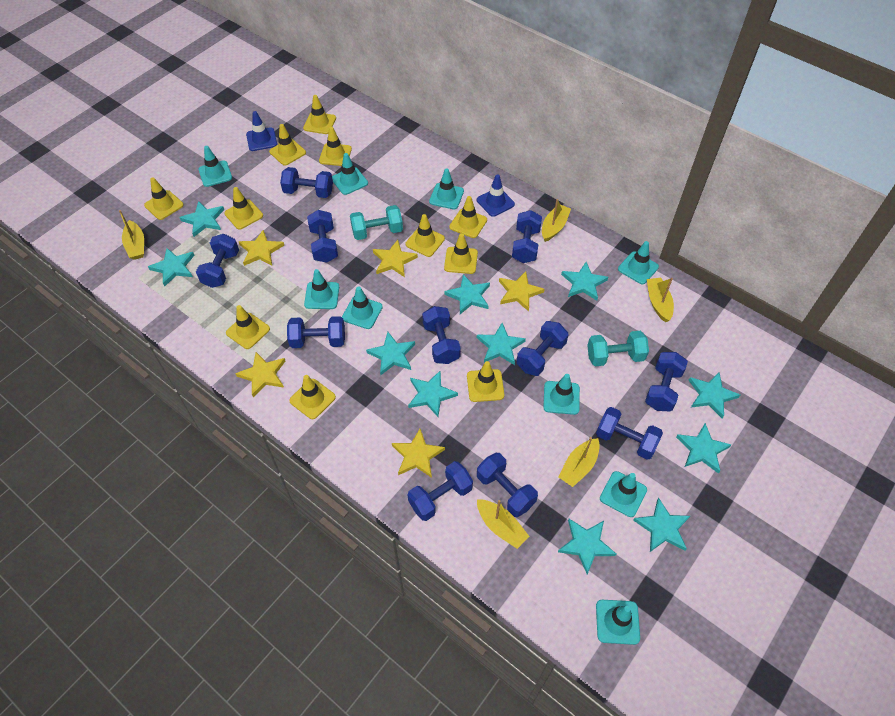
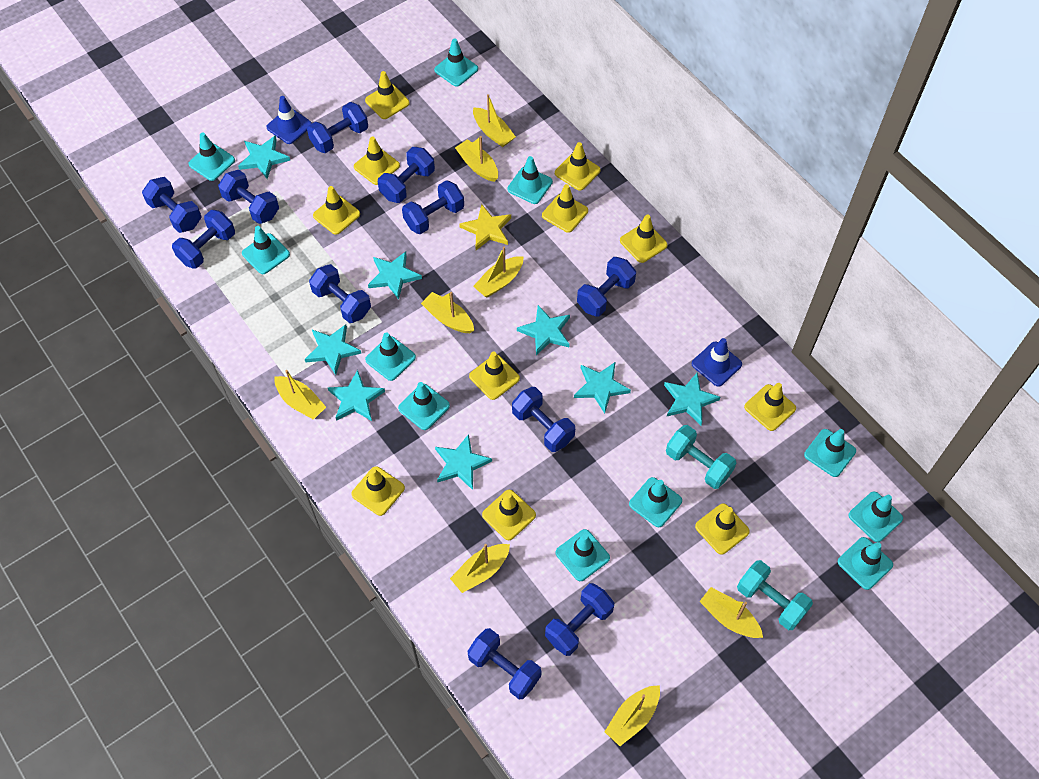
turquoise star: 11 -> 8
turquoise traffic cone: 9 -> 11
yellow boat: 5 -> 8
yellow star: 5 -> 1

